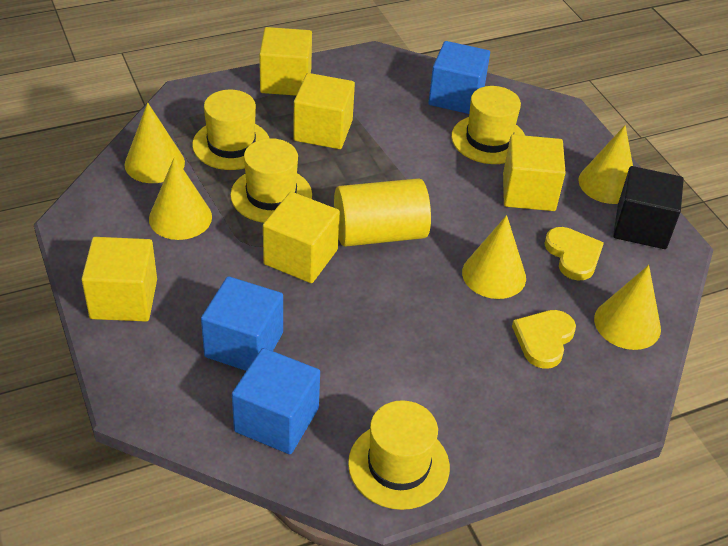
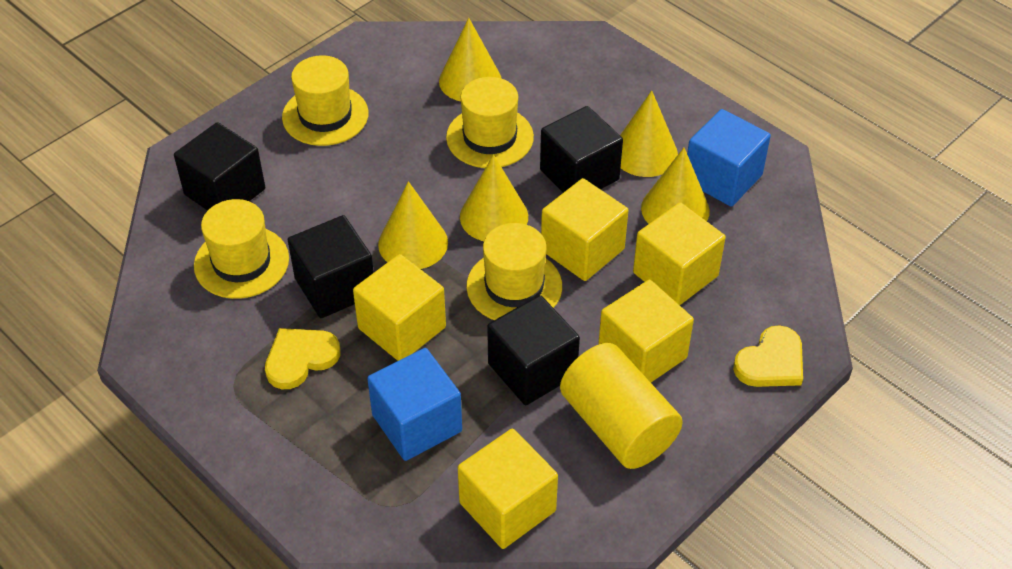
black cube: 1 -> 4
blue cube: 3 -> 2

